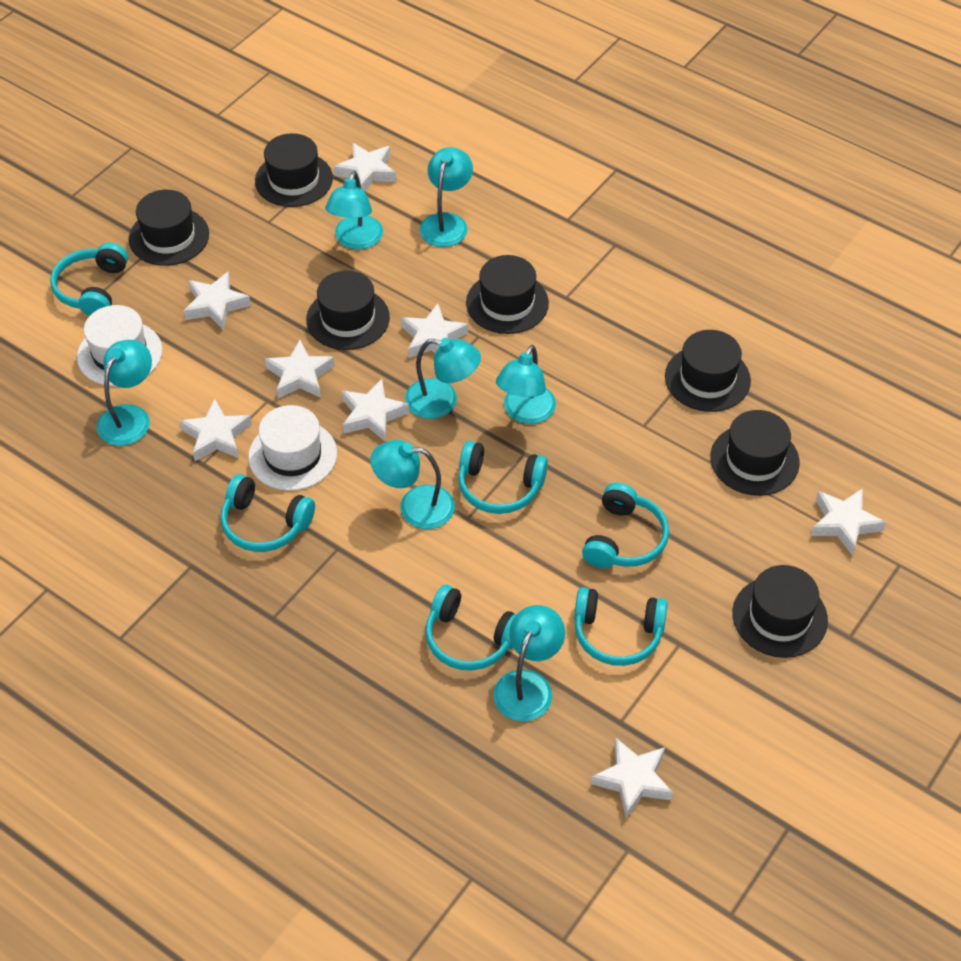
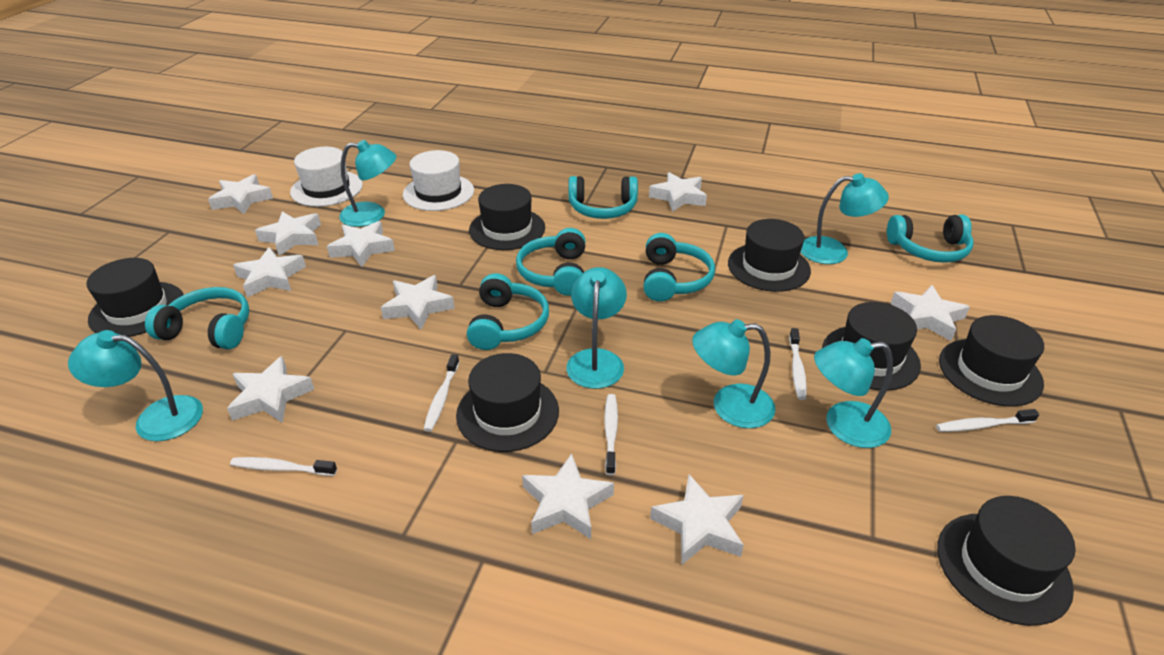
turquoise lamp: 7 -> 6
white star: 8 -> 10
white toothbrush: 0 -> 5

